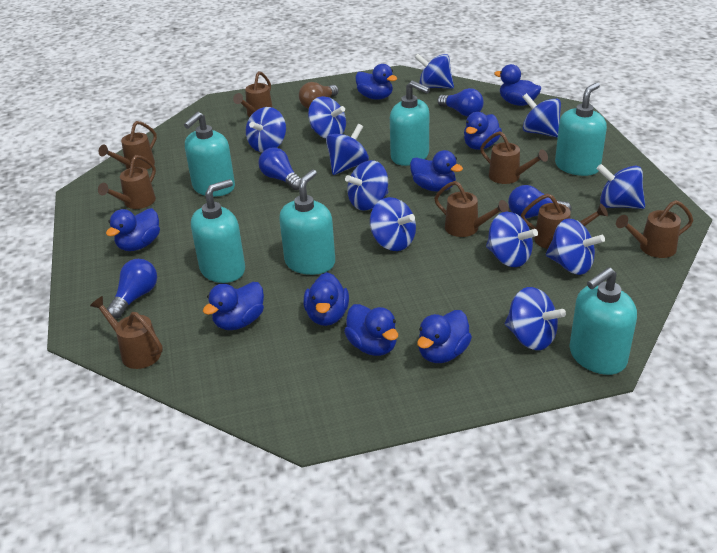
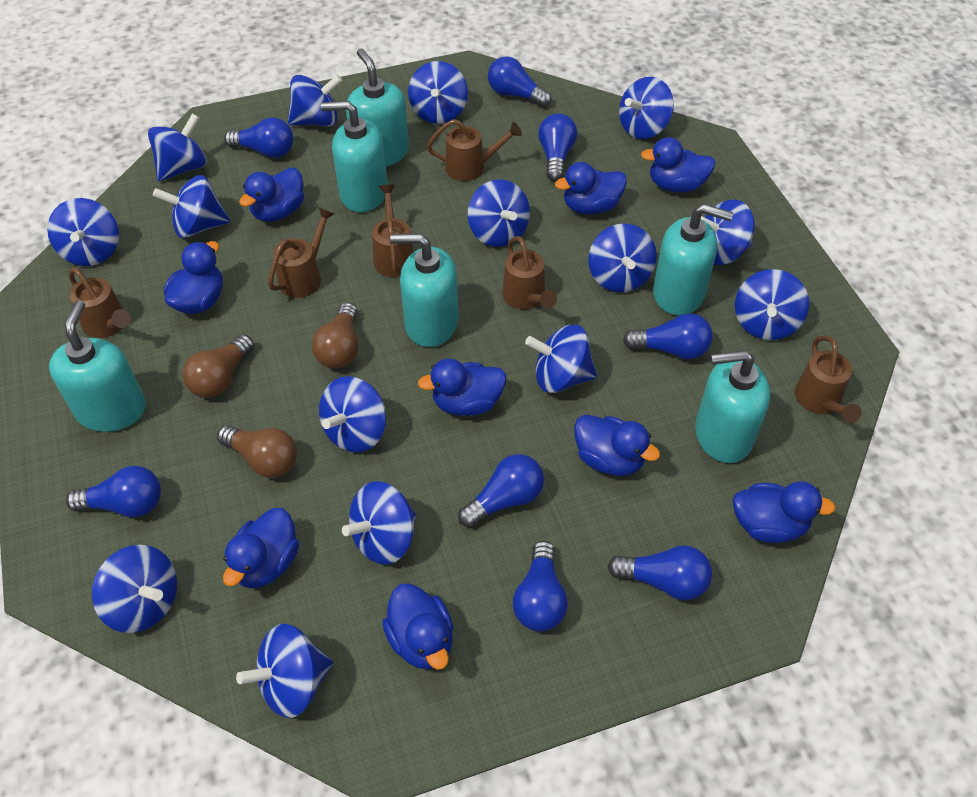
blue light bulb: 4 -> 8
blue spinning top: 11 -> 15
brown light bulb: 1 -> 3
brown watering can: 8 -> 6

